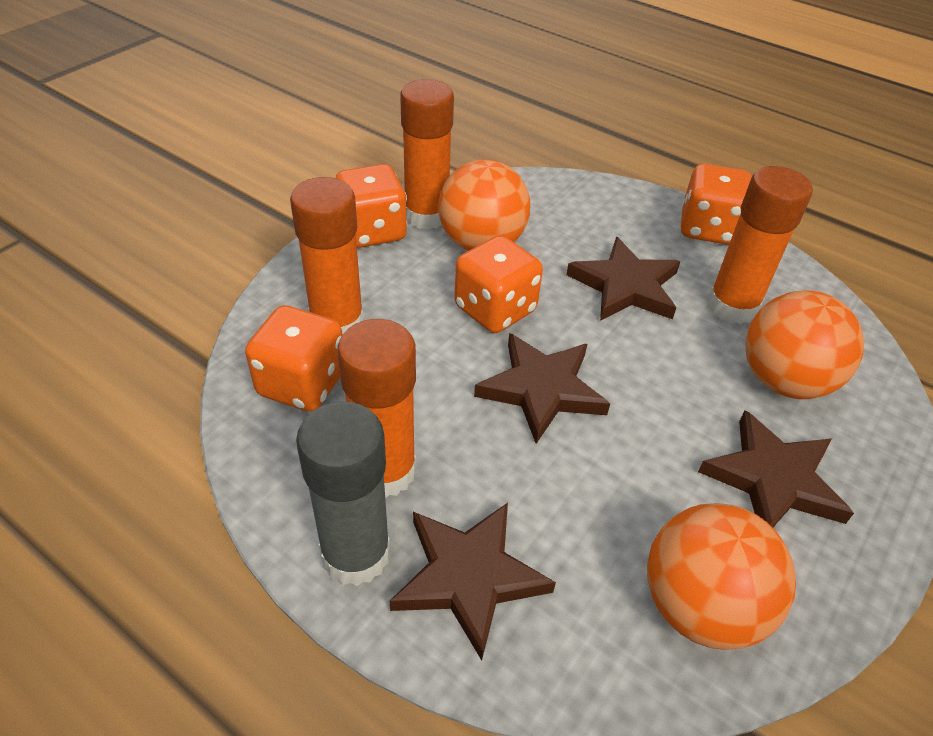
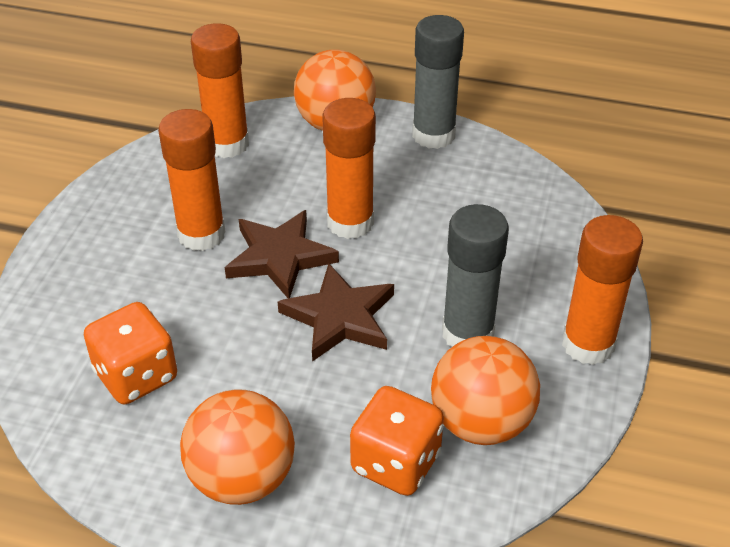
brown star: 4 -> 2
grey glue stick: 1 -> 2
orange dice: 4 -> 2

